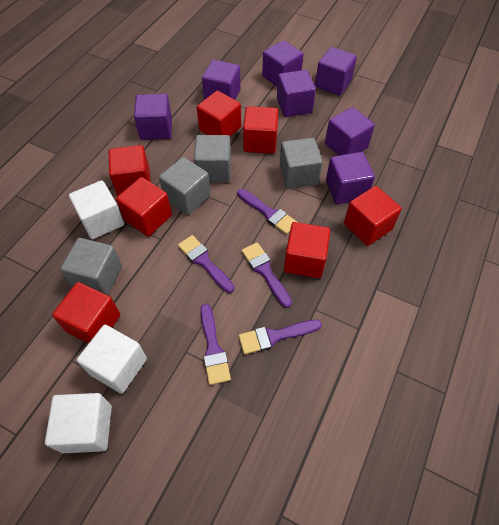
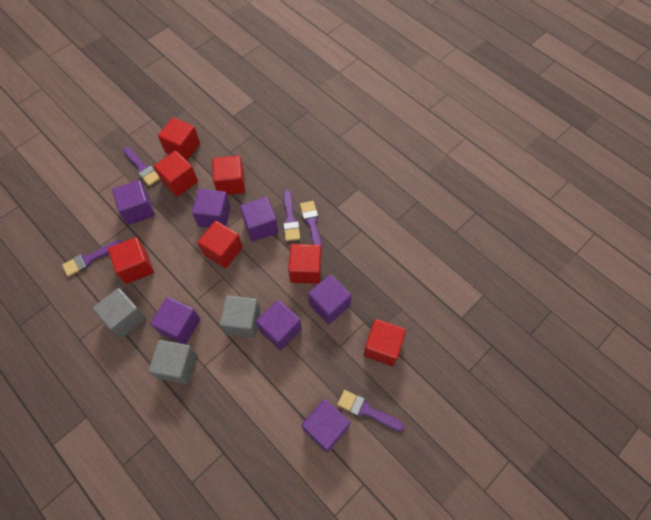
grey cube: 4 -> 3
white cube: 3 -> 0

